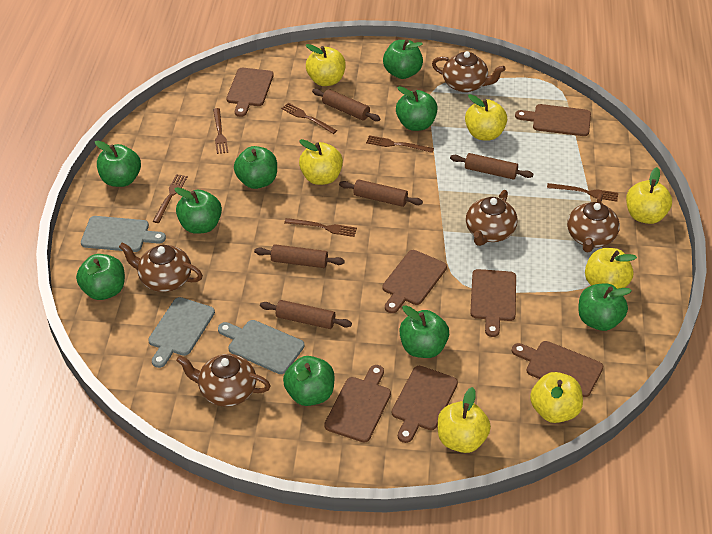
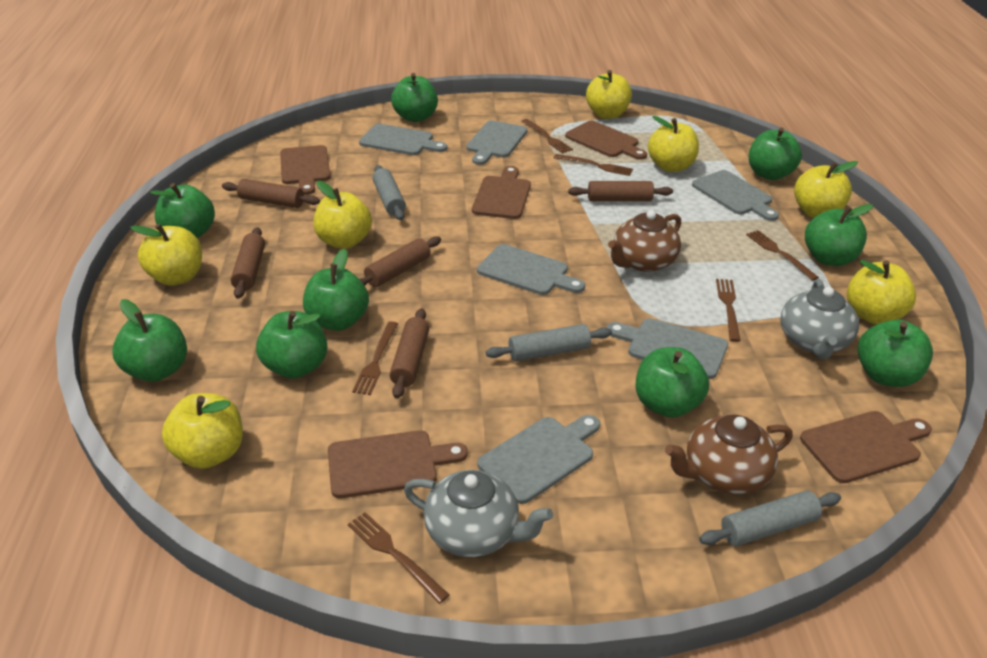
brown cutting board: 7 -> 5
brown teapot: 5 -> 2
grey cutting board: 3 -> 6
grey rolling pin: 0 -> 3
grey teapot: 0 -> 2

